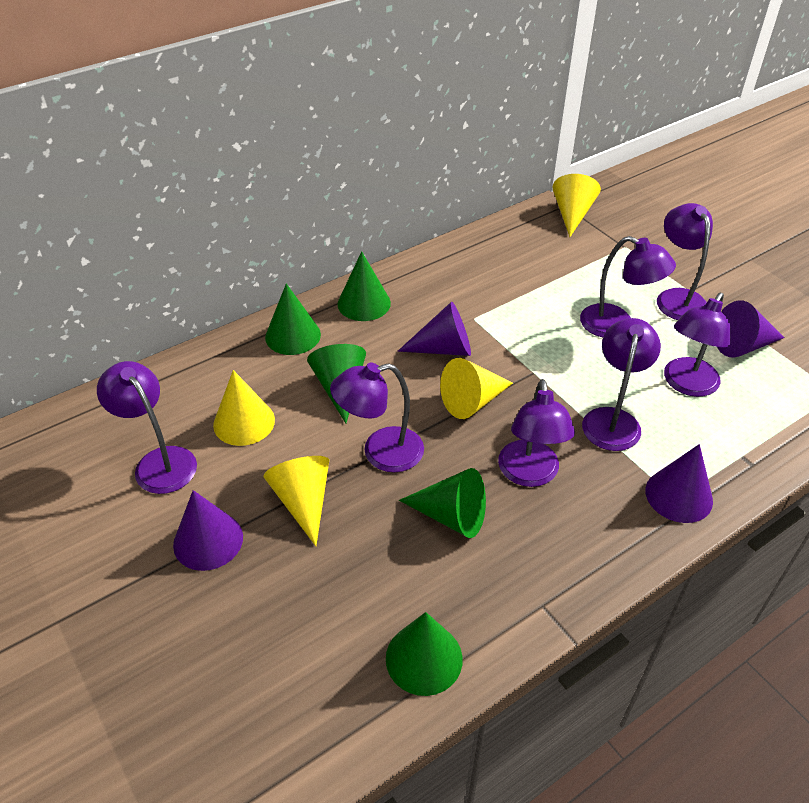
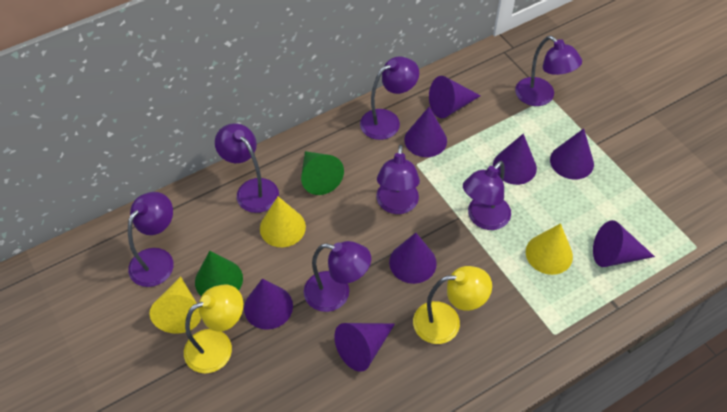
green cone: 5 -> 2
purple cone: 4 -> 8
yellow cone: 4 -> 3
yellow lamp: 0 -> 2

